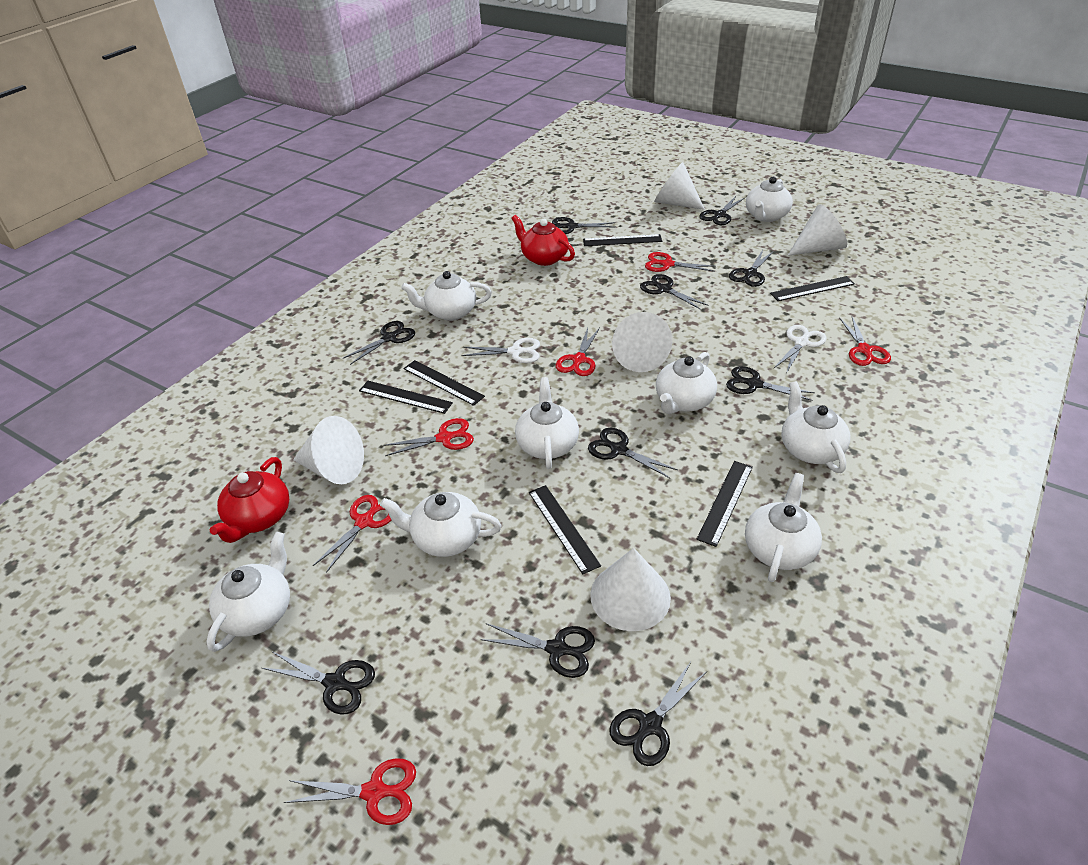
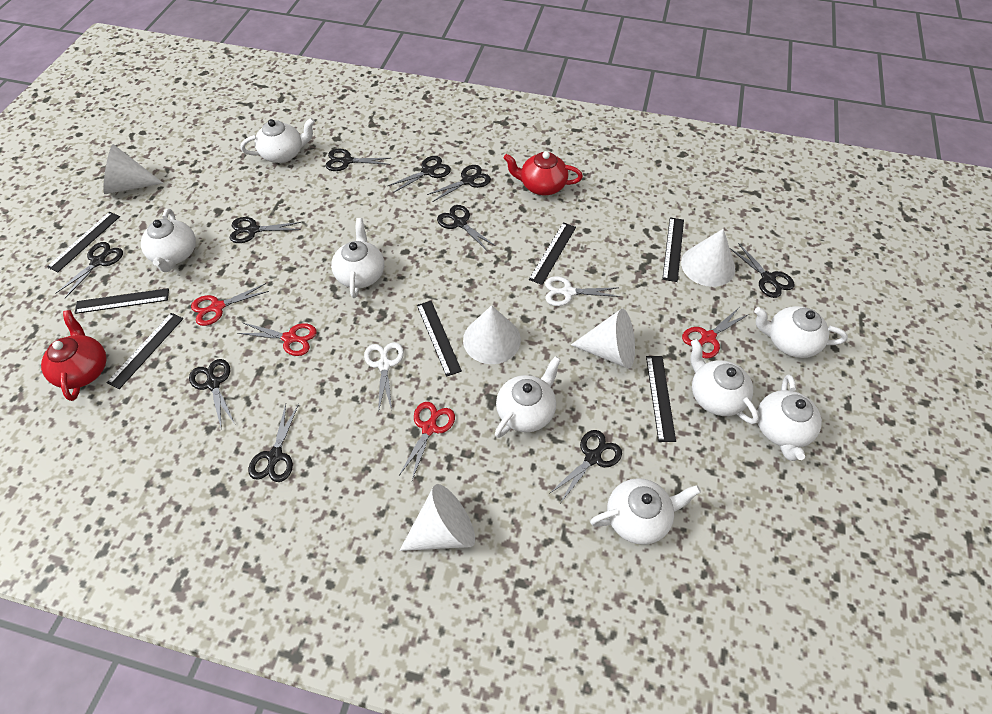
black ruler: 6 -> 7
red scissors: 6 -> 4

